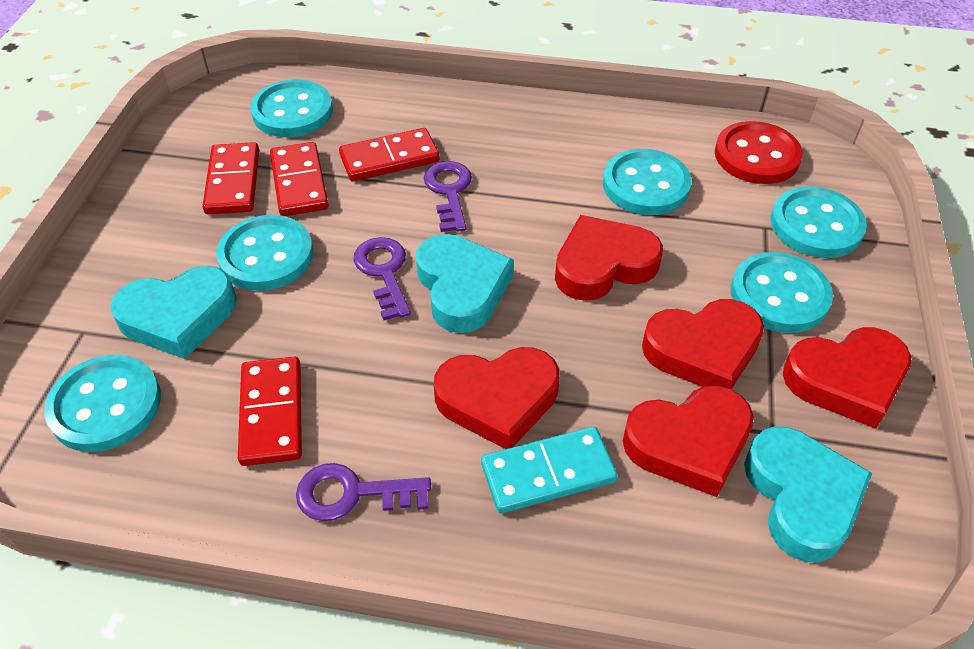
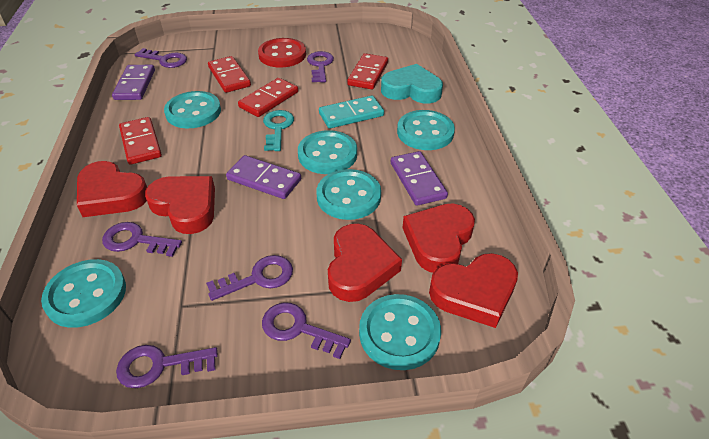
purple domino: 0 -> 3
purple key: 3 -> 6
turquoise heart: 3 -> 1
turquoise key: 0 -> 1

